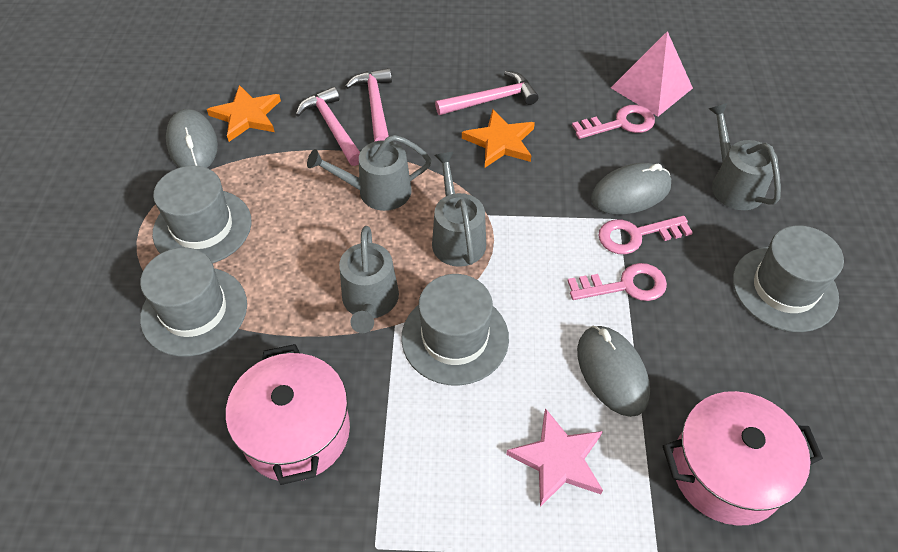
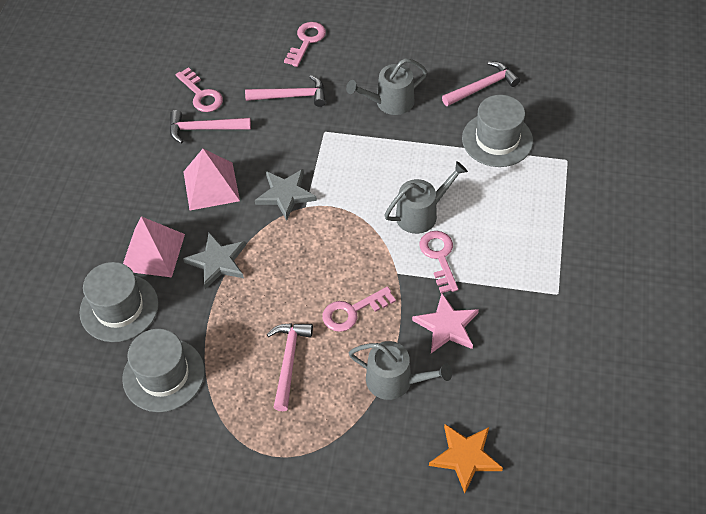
grey hat: 4 -> 3
grey mouse: 3 -> 0
grey star: 0 -> 2
grey watering can: 4 -> 3
orange star: 2 -> 1
pink hammer: 3 -> 4
pink key: 3 -> 4
pink pot: 2 -> 0
pink pyramid: 1 -> 2

